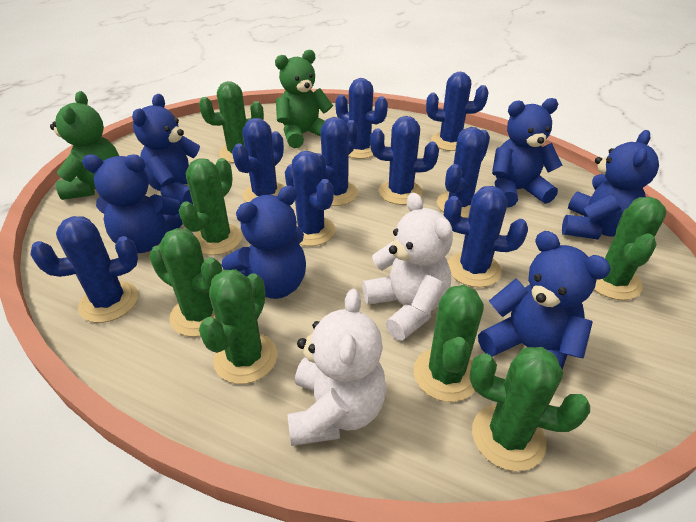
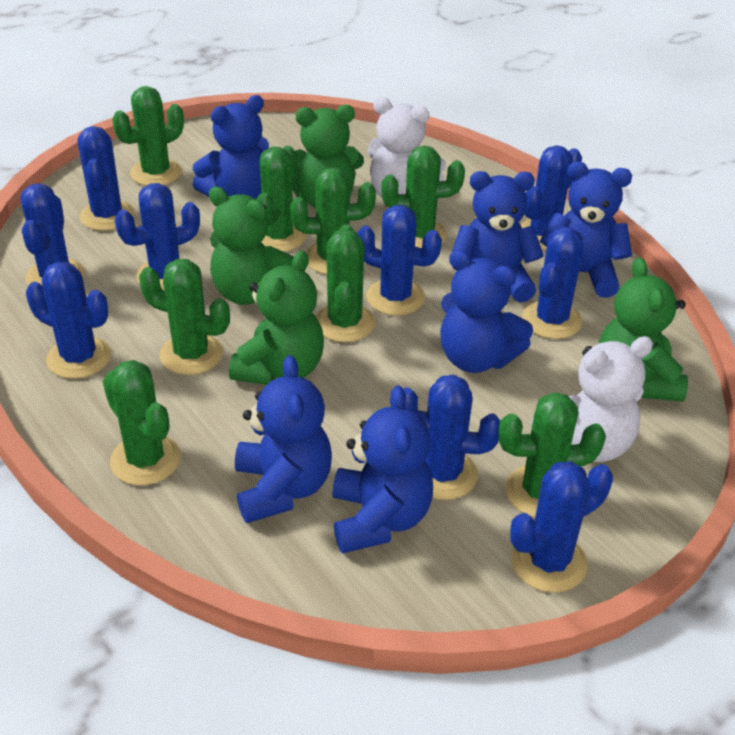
green cactus: 7 -> 8
green teddy bear: 2 -> 4

